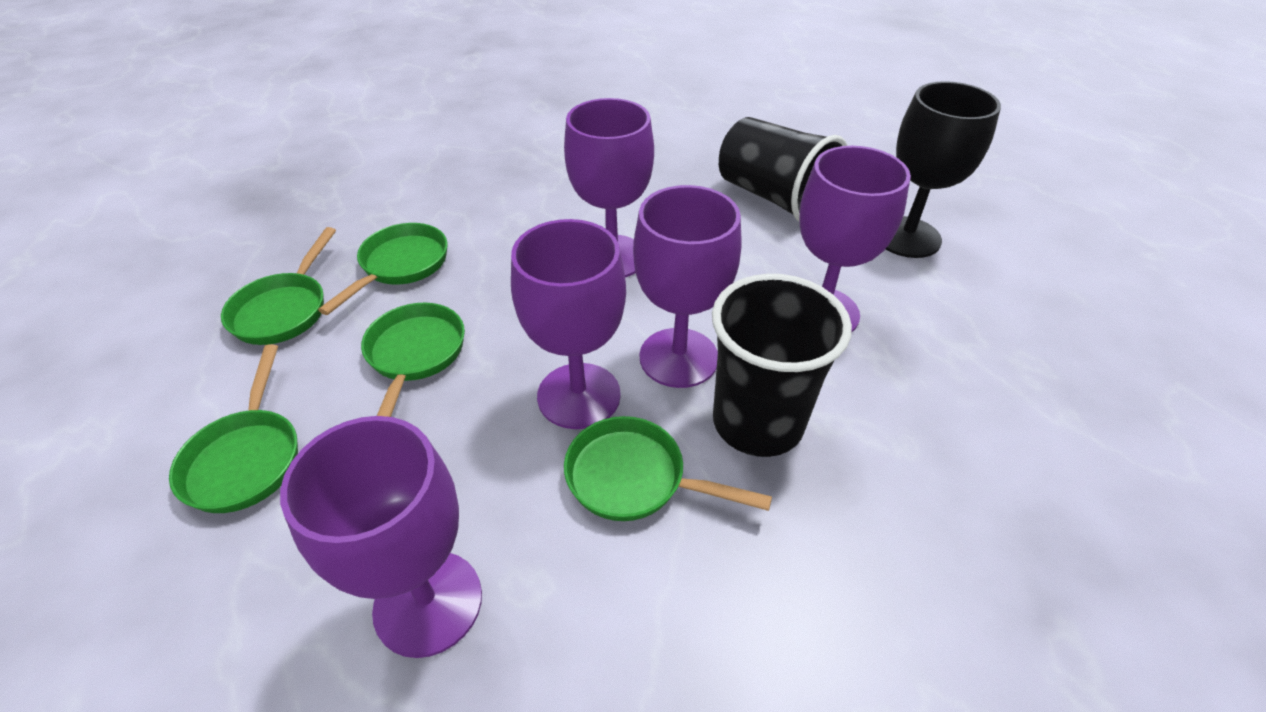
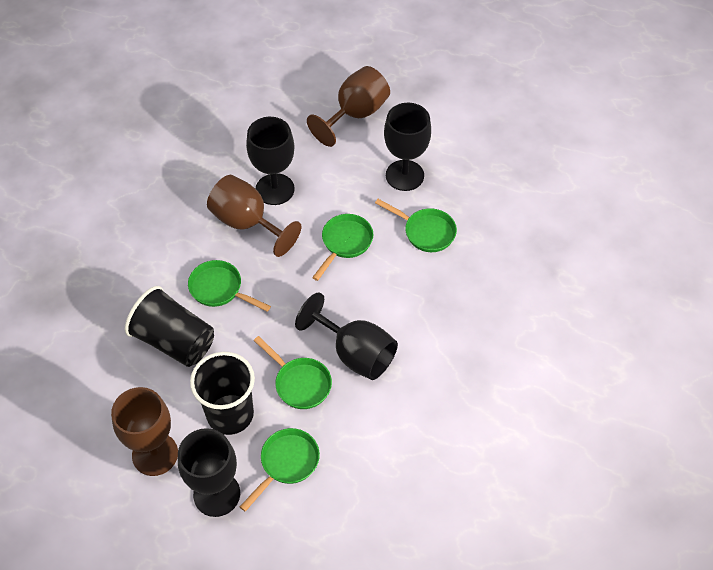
black goblet: 1 -> 4
brown goblet: 0 -> 3
purple goblet: 5 -> 0

